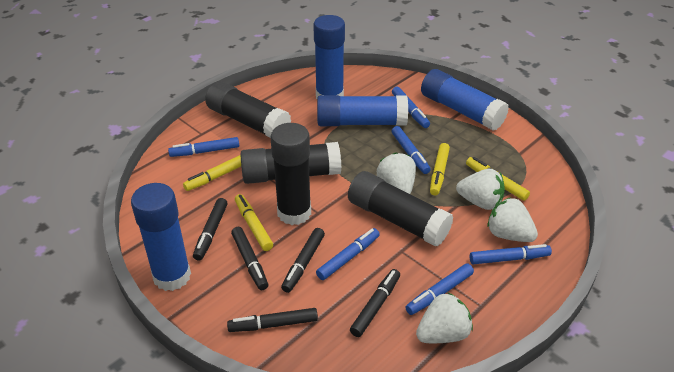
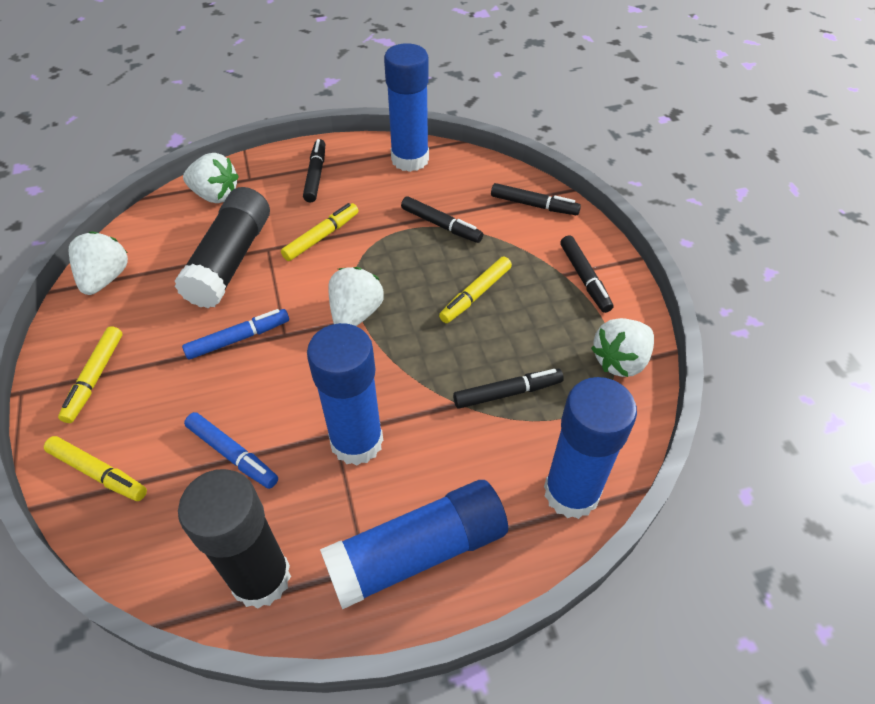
black glue stick: 4 -> 2
blue marker: 6 -> 2

